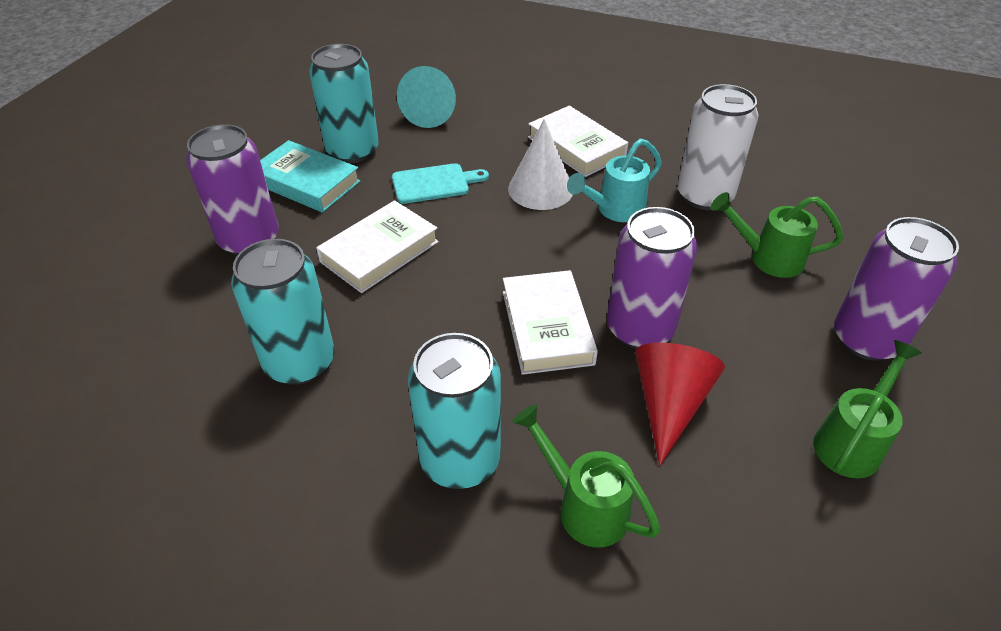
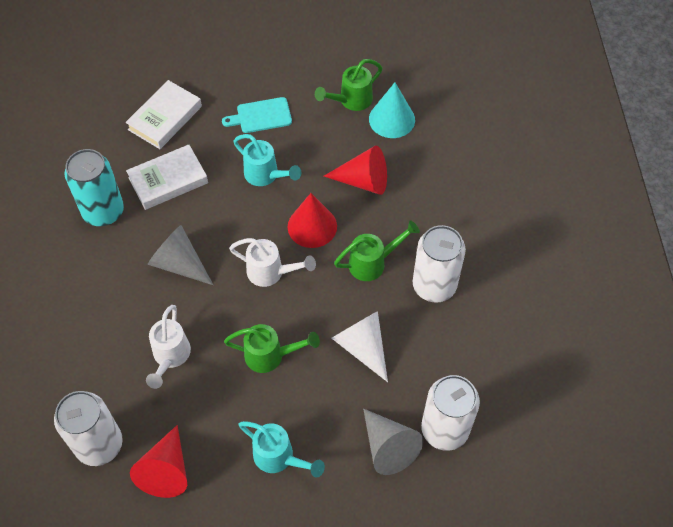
grey cone: 0 -> 2
purple can: 3 -> 0
red cone: 1 -> 3
turquoise book: 1 -> 0
turquoise can: 3 -> 1
turquoise watering can: 1 -> 2
white book: 3 -> 2
white can: 1 -> 3
white watering can: 0 -> 2

